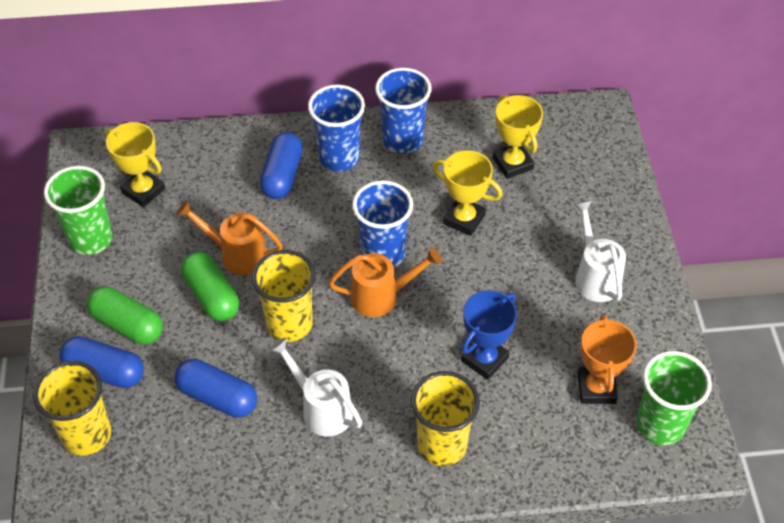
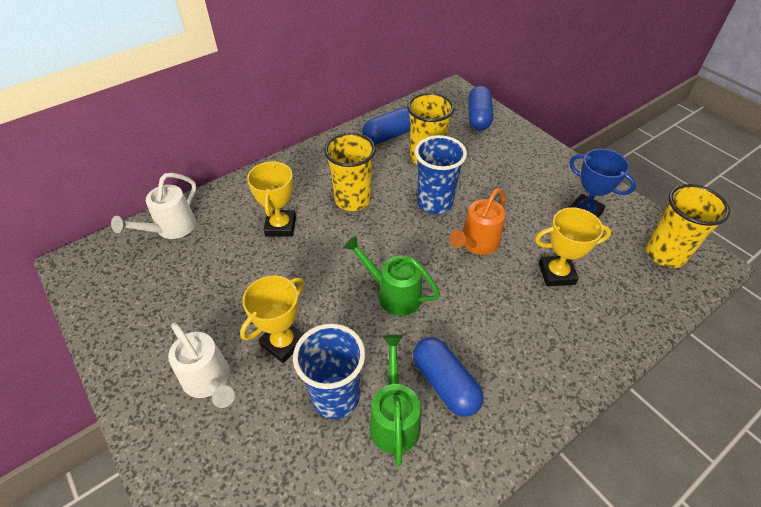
blue cup: 3 -> 2
green capsule: 2 -> 0
green cup: 2 -> 0
green watering can: 0 -> 2
orange trophy: 1 -> 0
orange watering can: 2 -> 1

